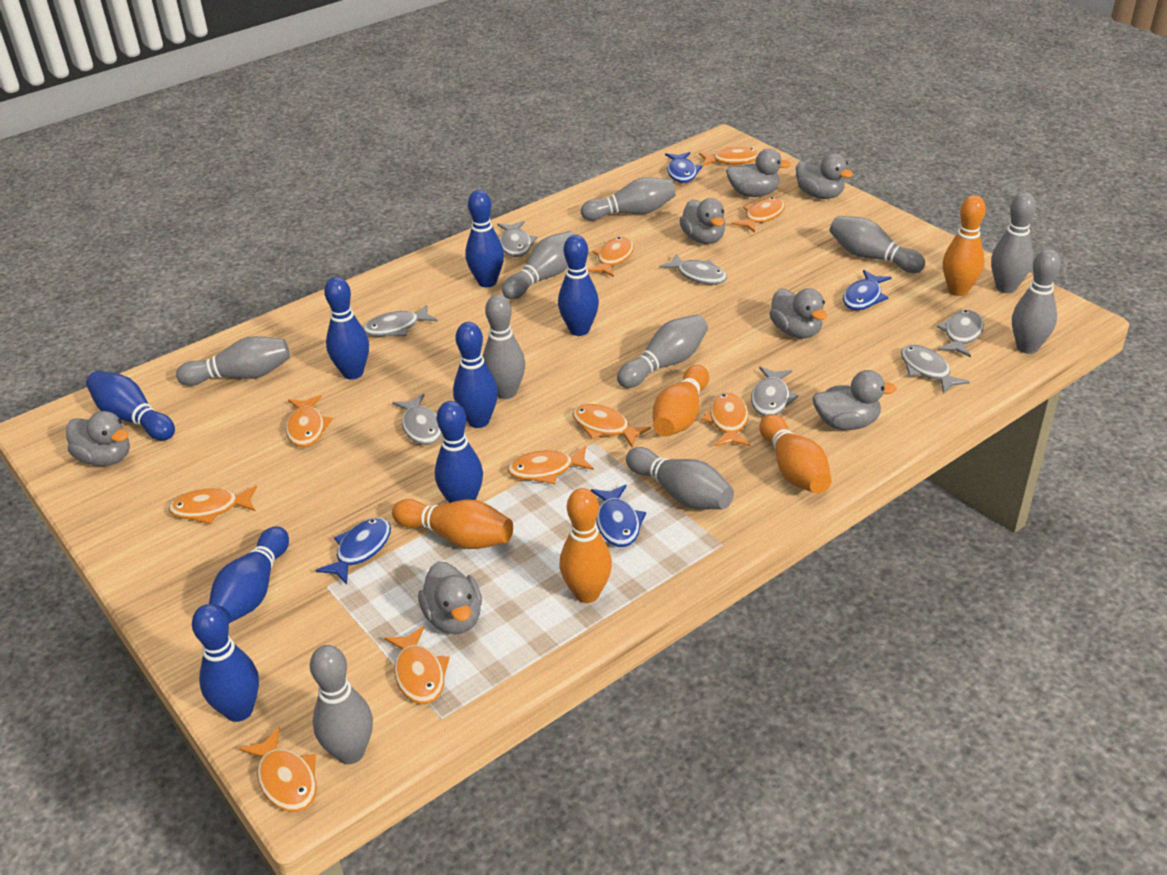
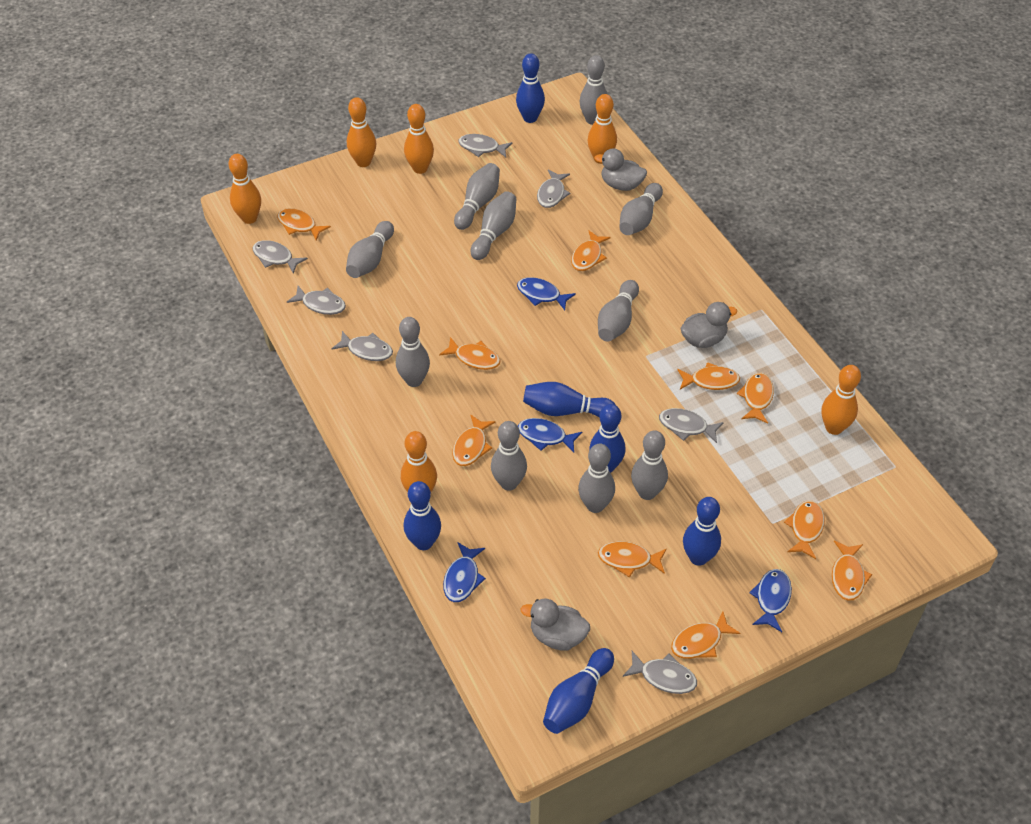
blue bowling pin: 8 -> 6
grey duck: 7 -> 3
orange bowling pin: 5 -> 6

